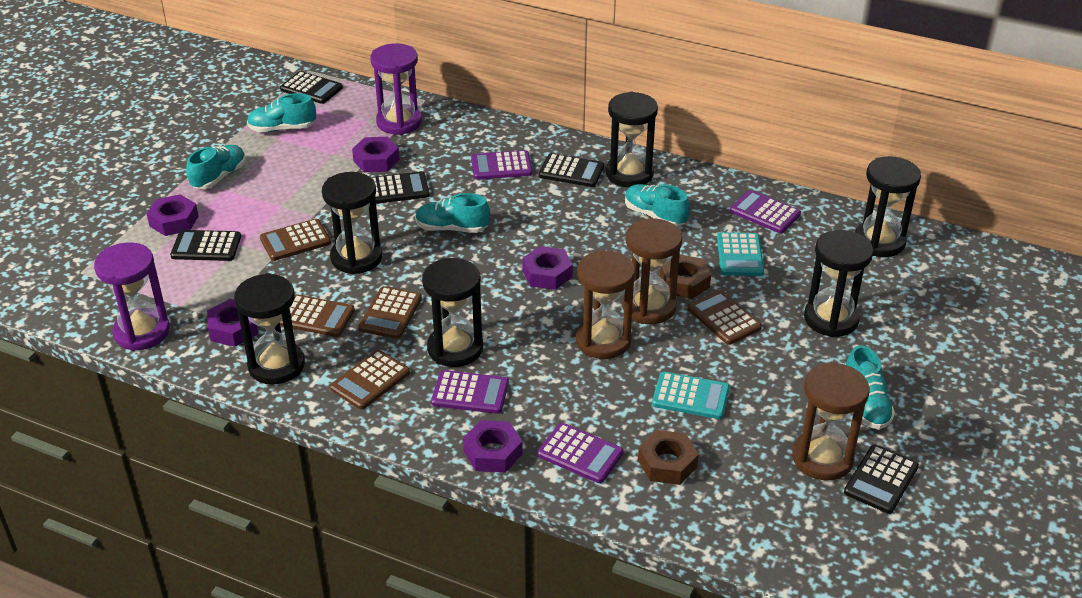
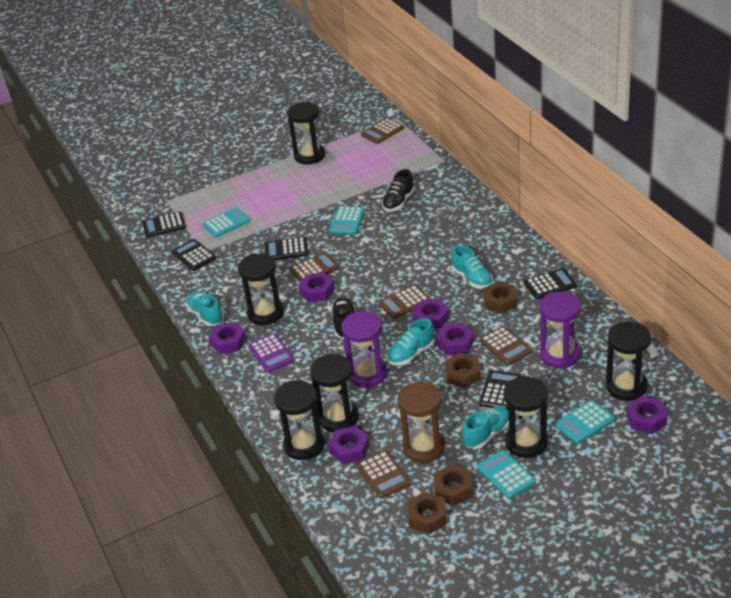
black shoe: 0 -> 2
brown hourglass: 3 -> 1
brown nut: 2 -> 4
purple calculator: 4 -> 1
purple nut: 5 -> 6
turquoise calculator: 2 -> 4
turquoise shoe: 5 -> 4

